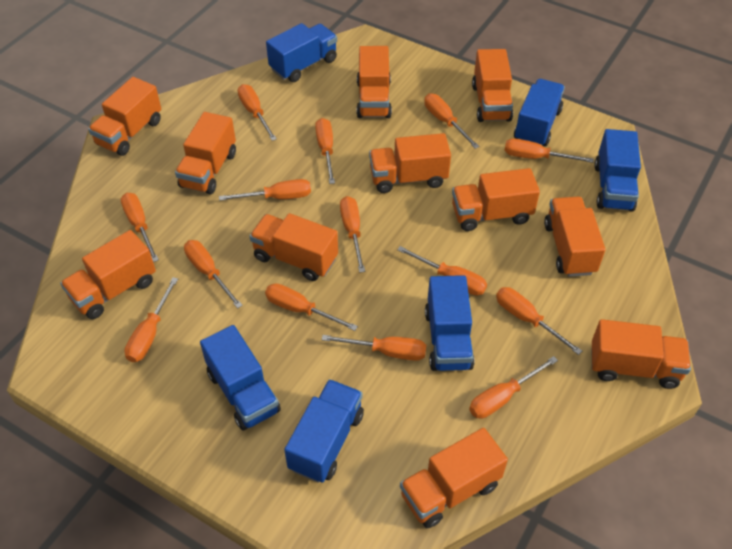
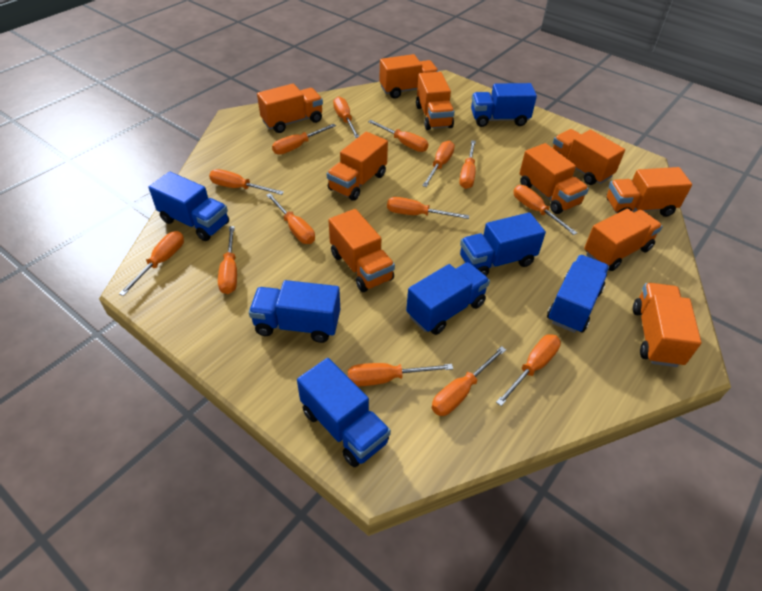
blue truck: 6 -> 7
orange truck: 11 -> 10

